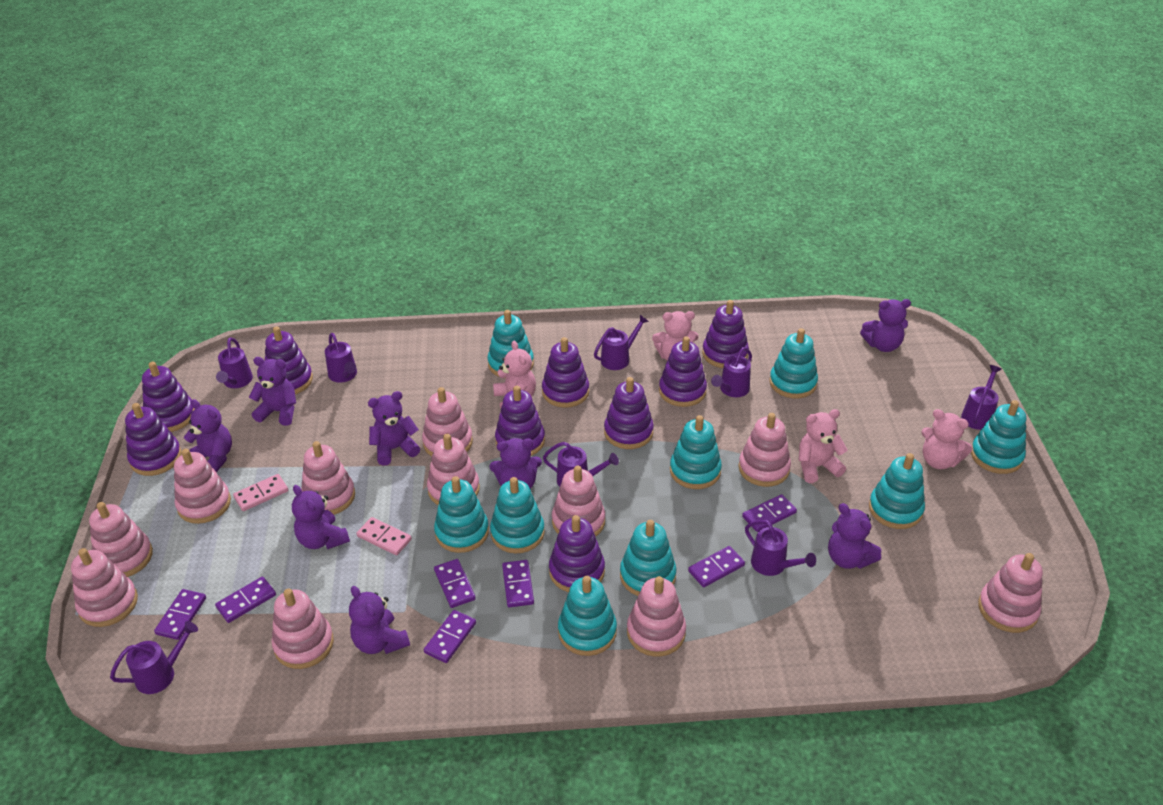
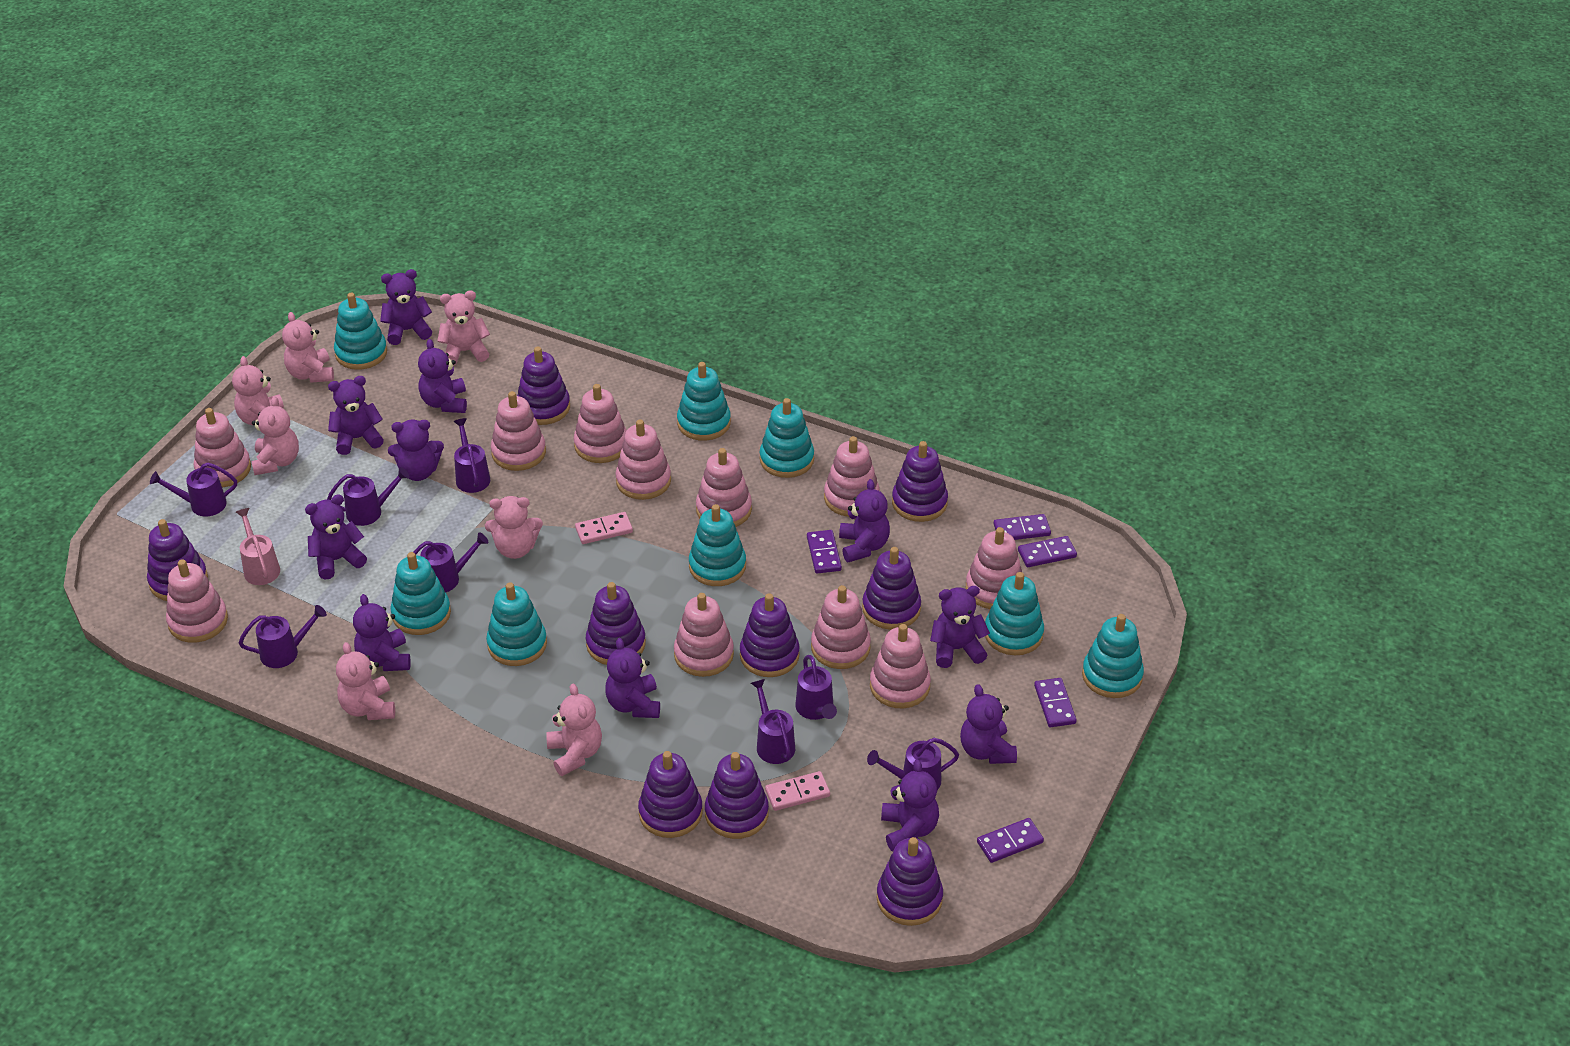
pink teddy bear: 4 -> 7
pink watering can: 0 -> 1
purple domino: 7 -> 5
purple teddy bear: 8 -> 11
turquoise stacking toy: 9 -> 8

